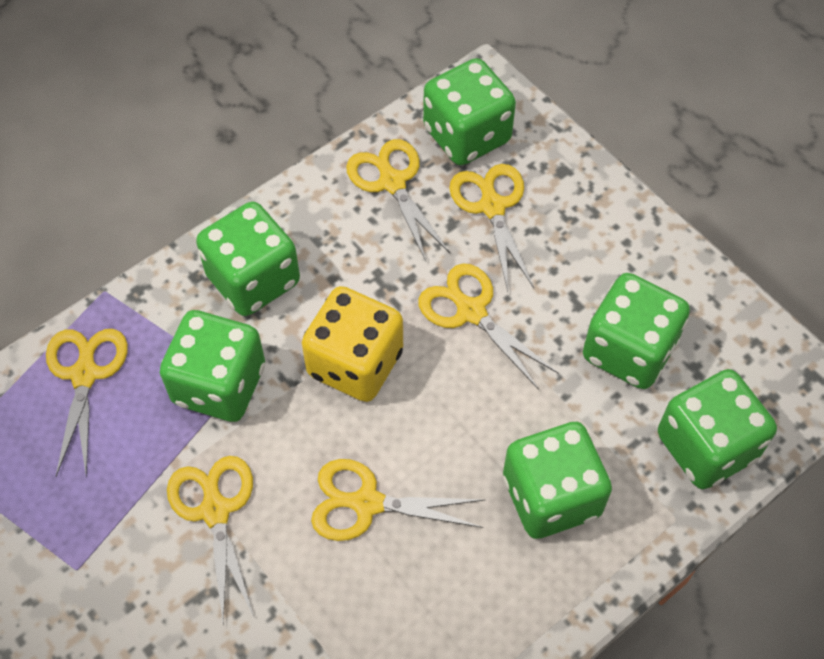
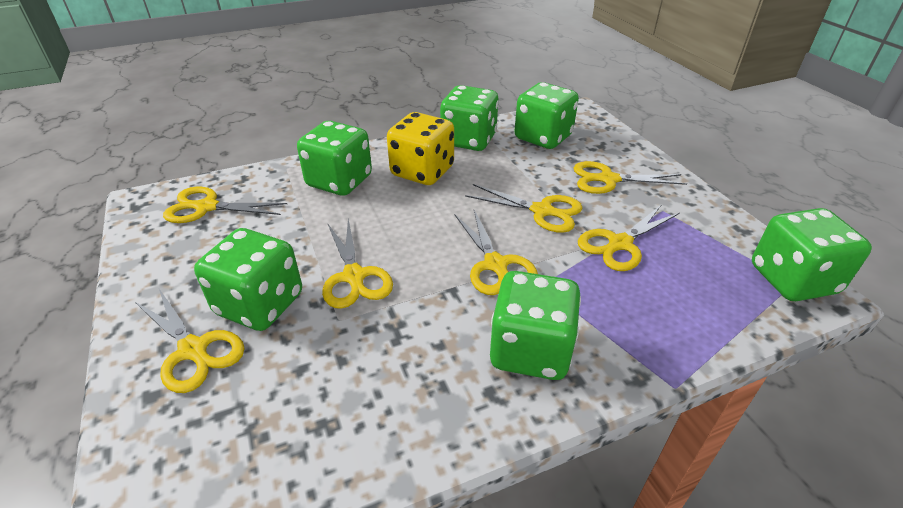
yellow scissors: 6 -> 7

